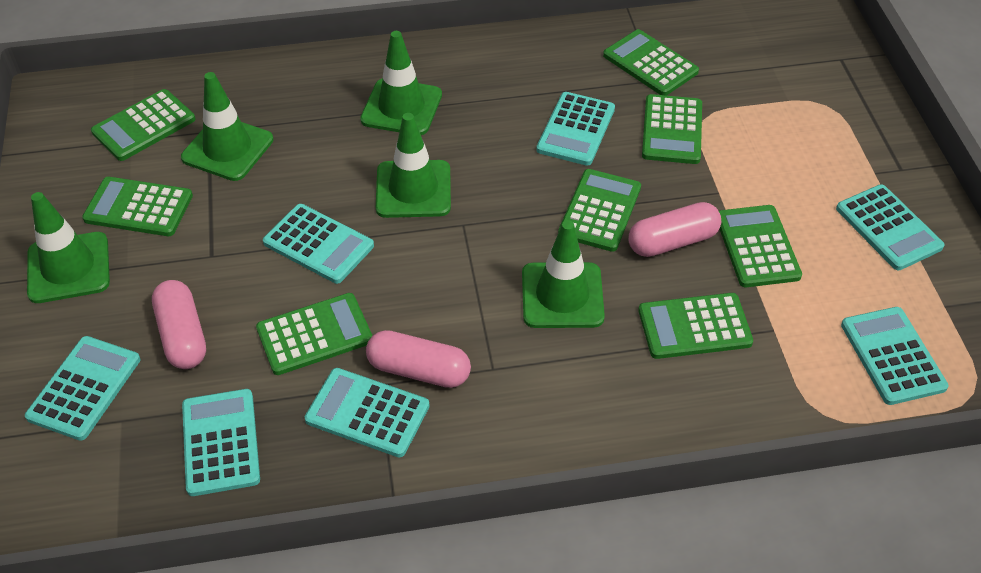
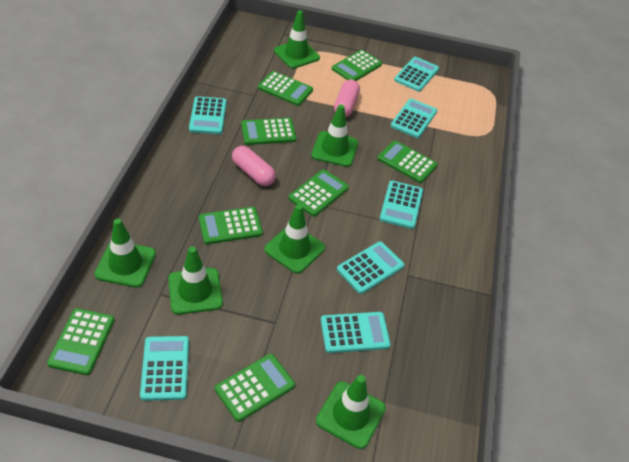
green traffic cone: 5 -> 6
pink capsule: 3 -> 2

